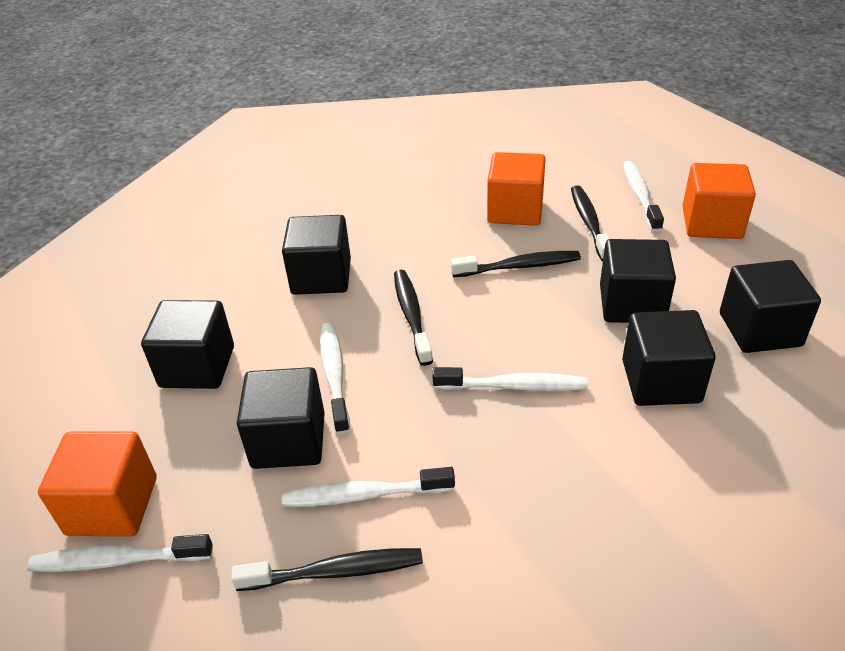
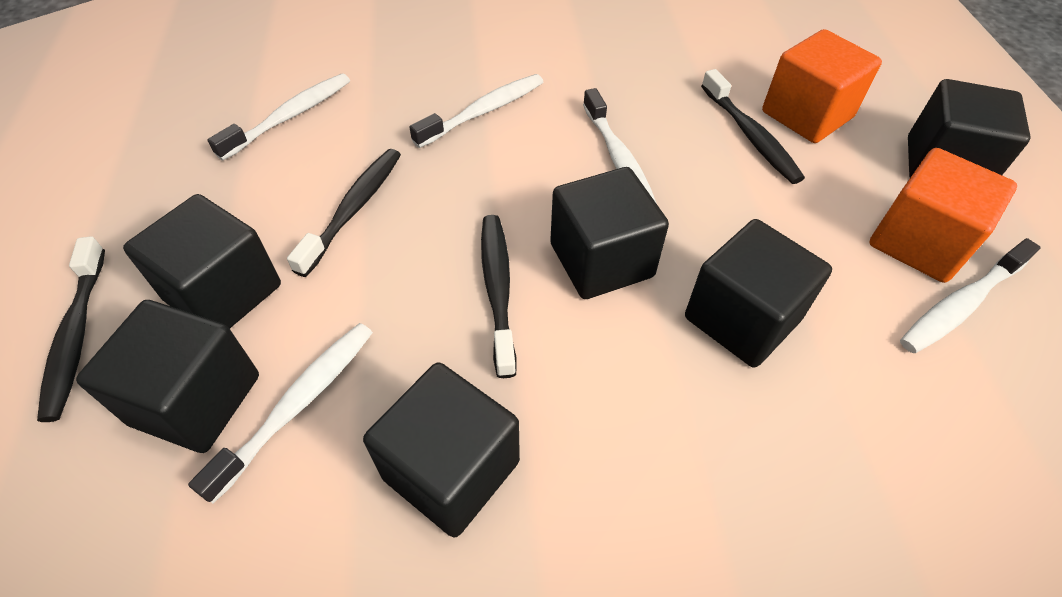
orange cube: 3 -> 2

